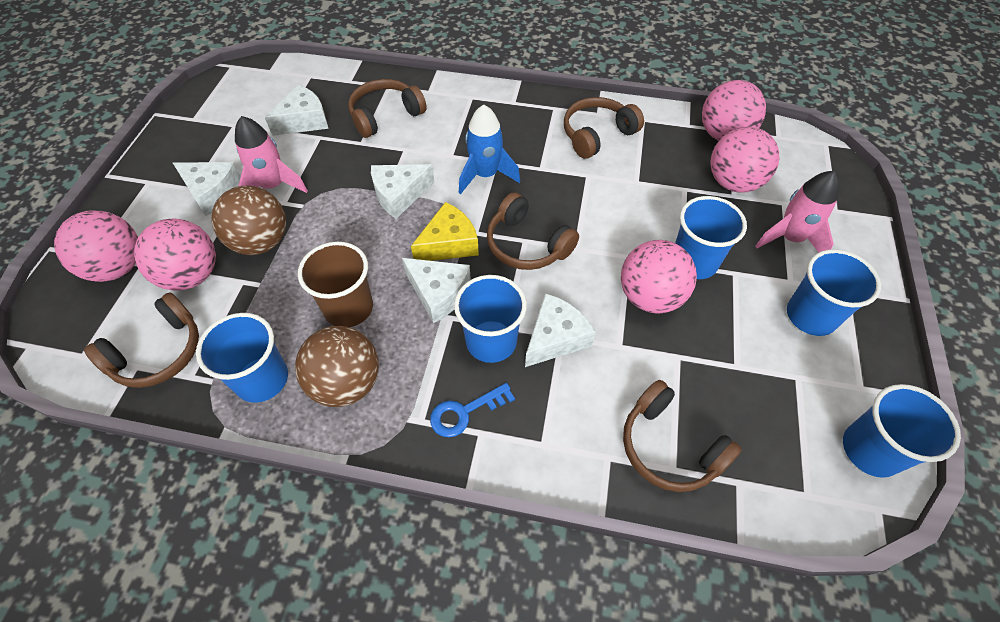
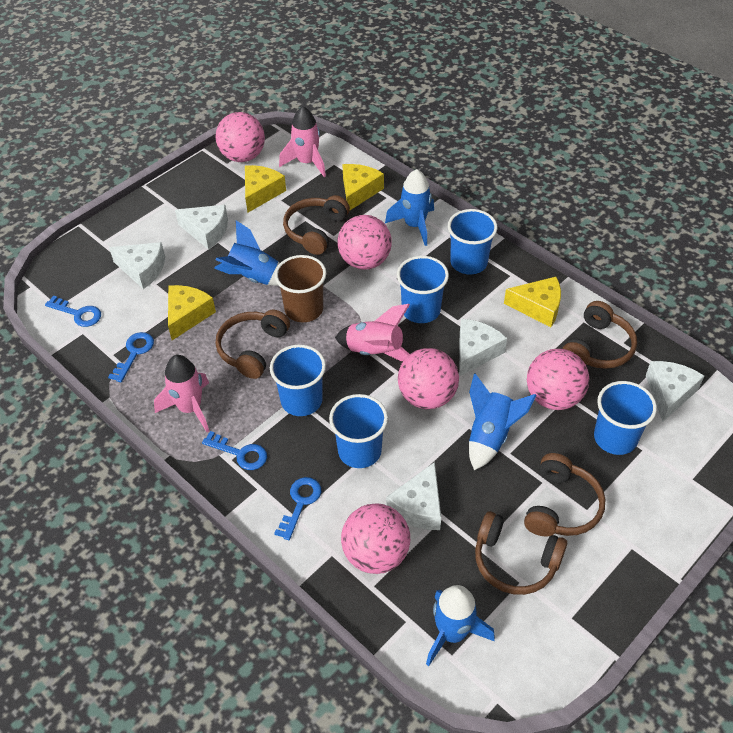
blue key: 1 -> 4
blue rocket: 1 -> 4
brown ball: 2 -> 0
pink rocket: 2 -> 3
yellow cheese: 1 -> 4

